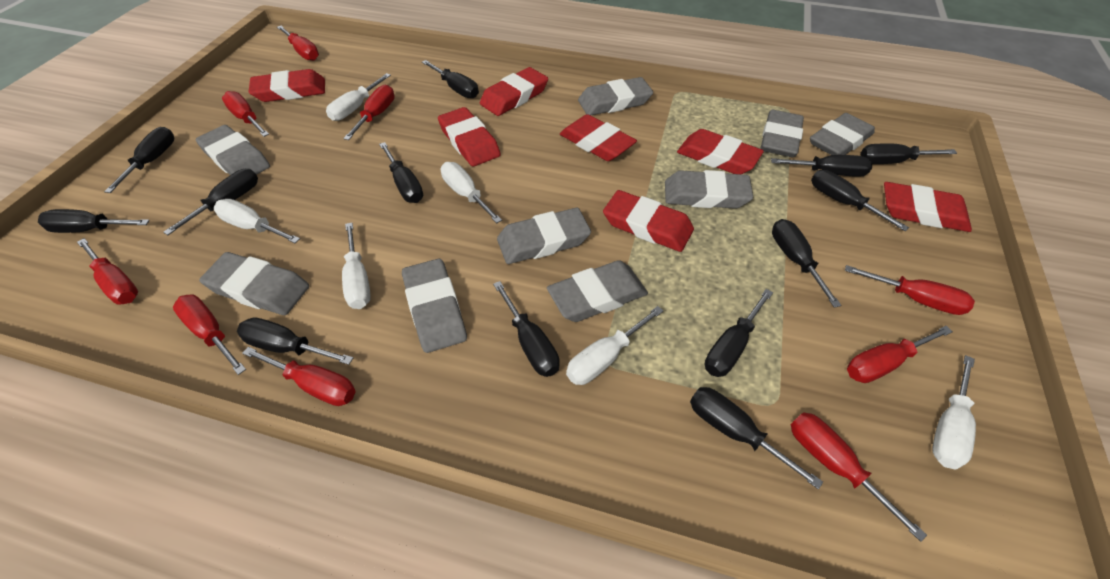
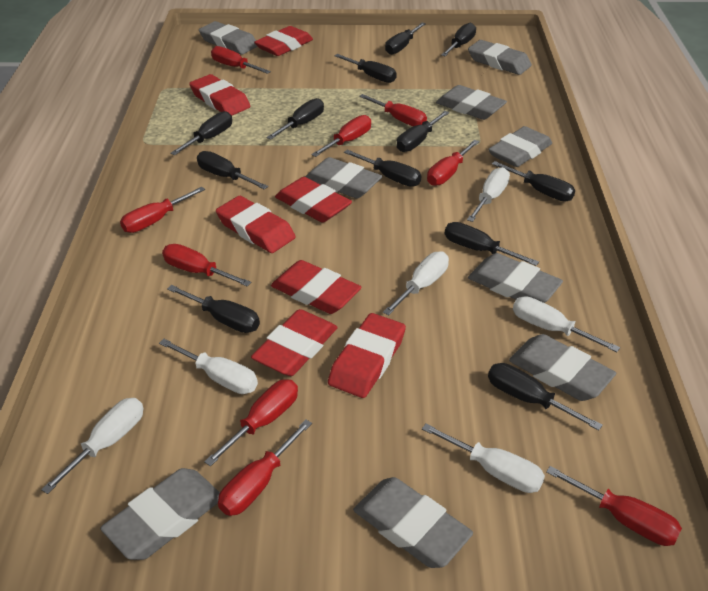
black screwdriver: 13 -> 12

